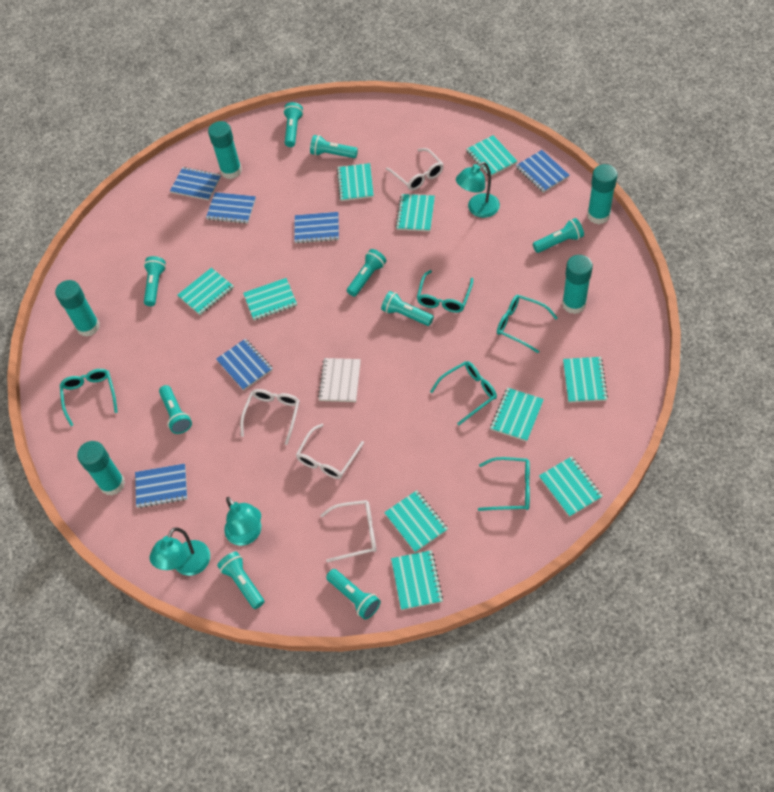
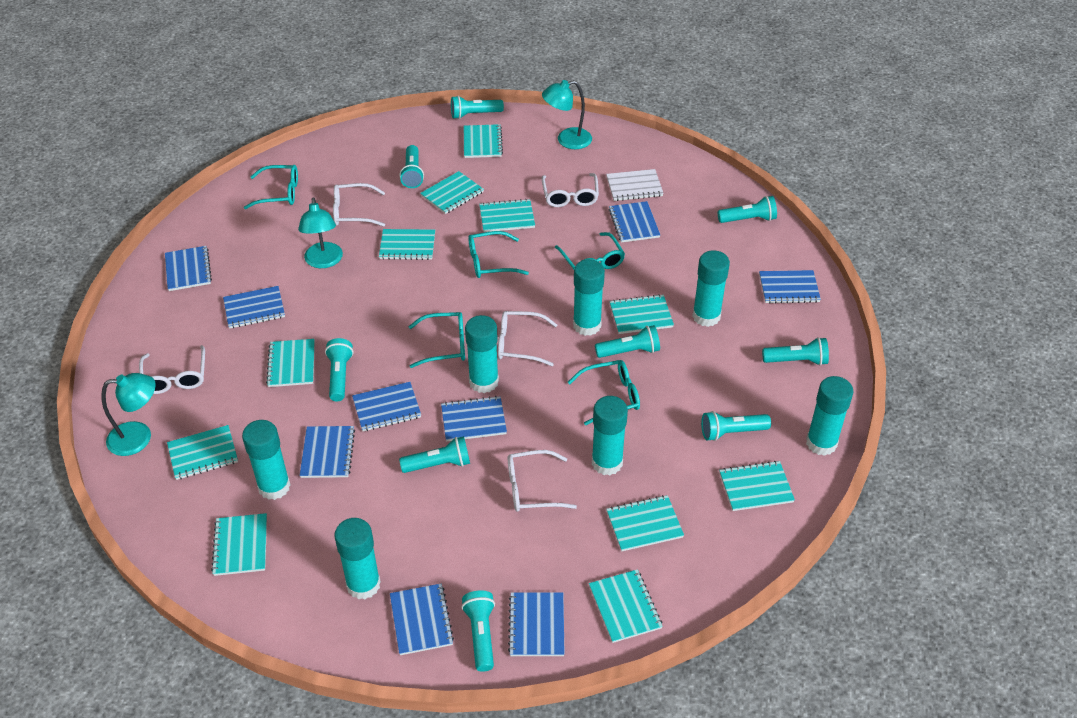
blue notebook: 6 -> 9
turquoise glue stick: 5 -> 7
turquoise notebook: 10 -> 11
white glasses: 4 -> 5

